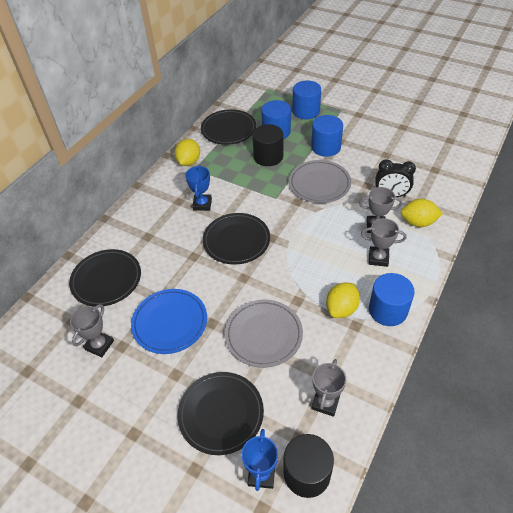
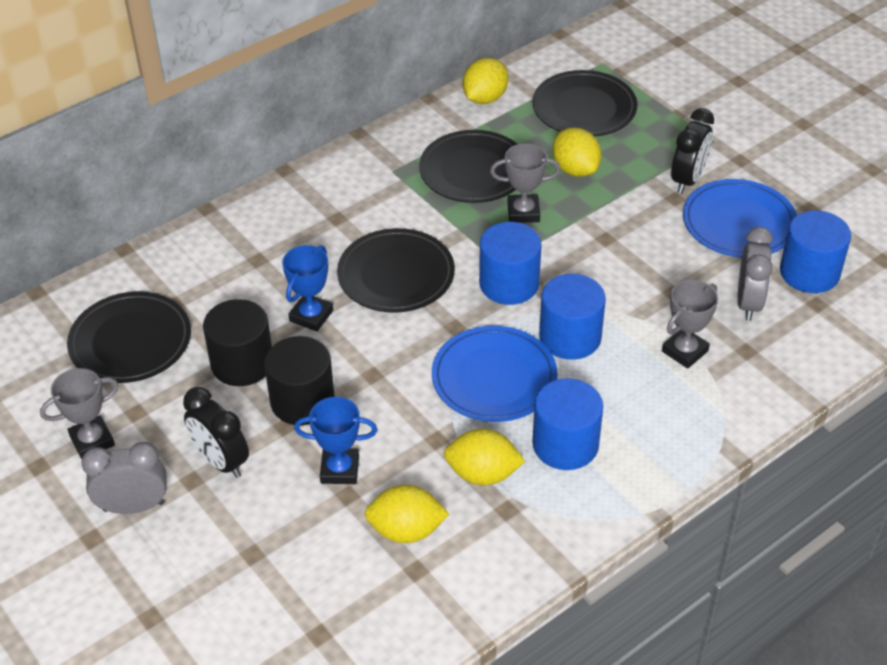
black clock: 1 -> 2
blue plate: 1 -> 2
grey clock: 0 -> 2
grey plate: 2 -> 0
grey trophy: 4 -> 3
yellow lemon: 3 -> 4

